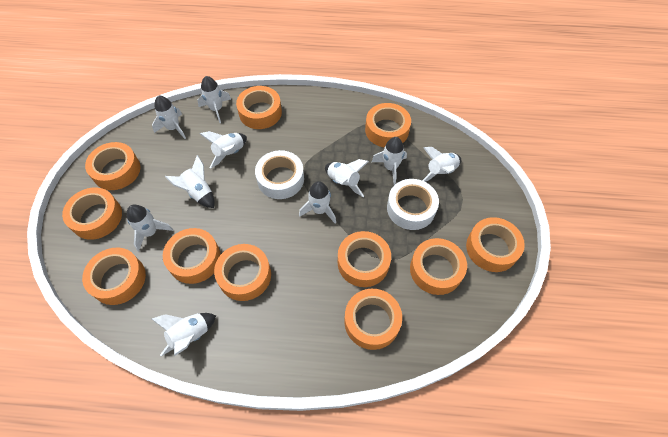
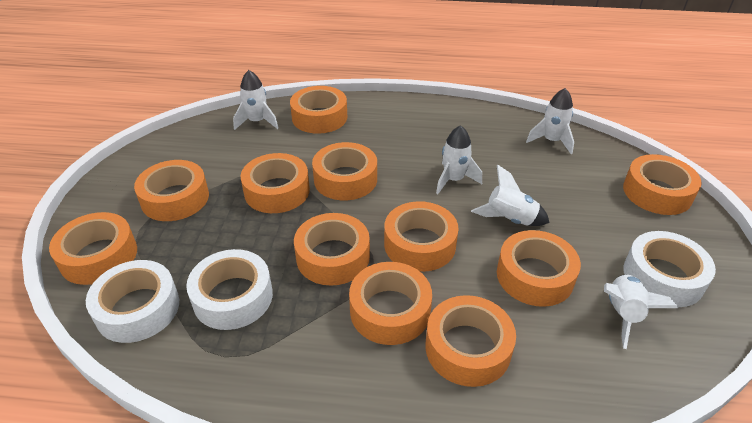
white rocket: 10 -> 5
white tape: 2 -> 3

